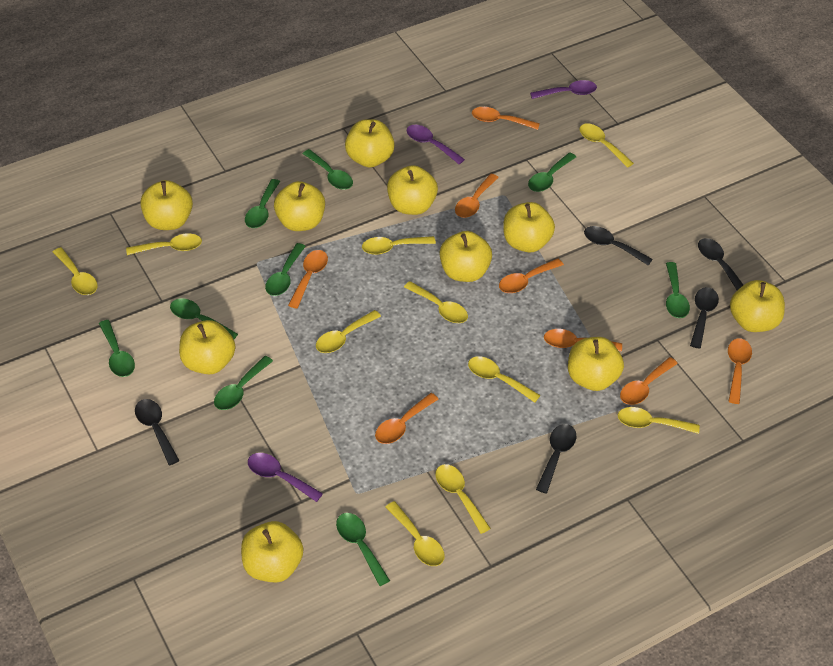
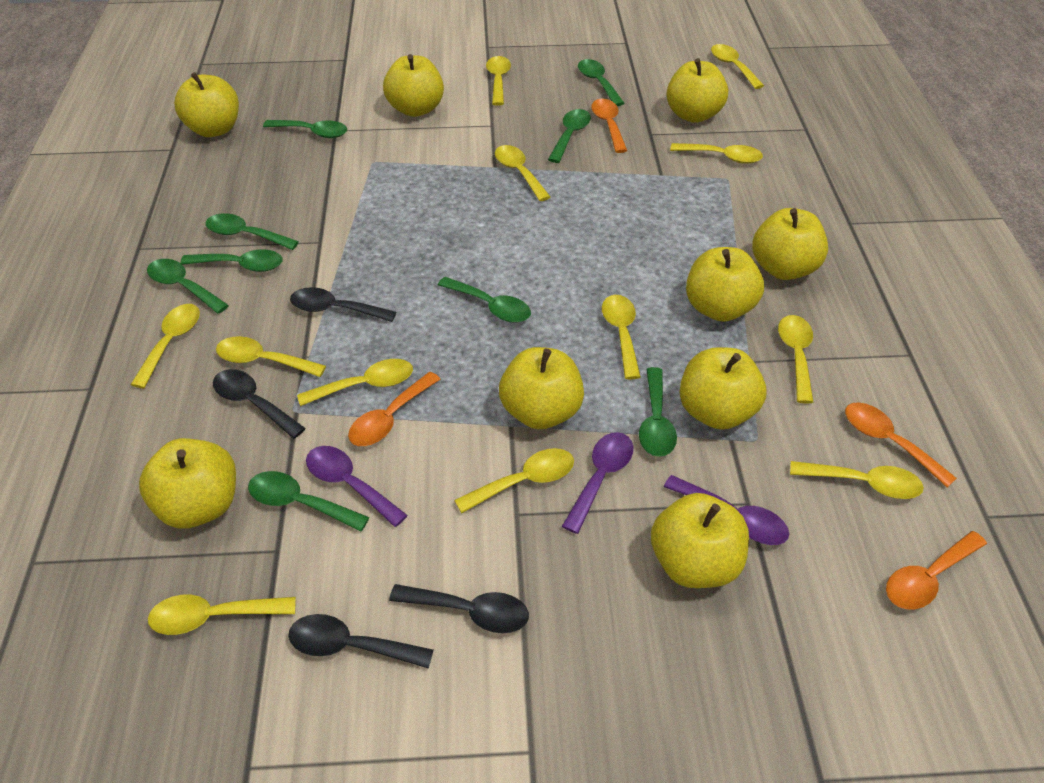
black spoon: 5 -> 4
orange spoon: 8 -> 4
yellow apple: 10 -> 9
yellow spoon: 10 -> 12

